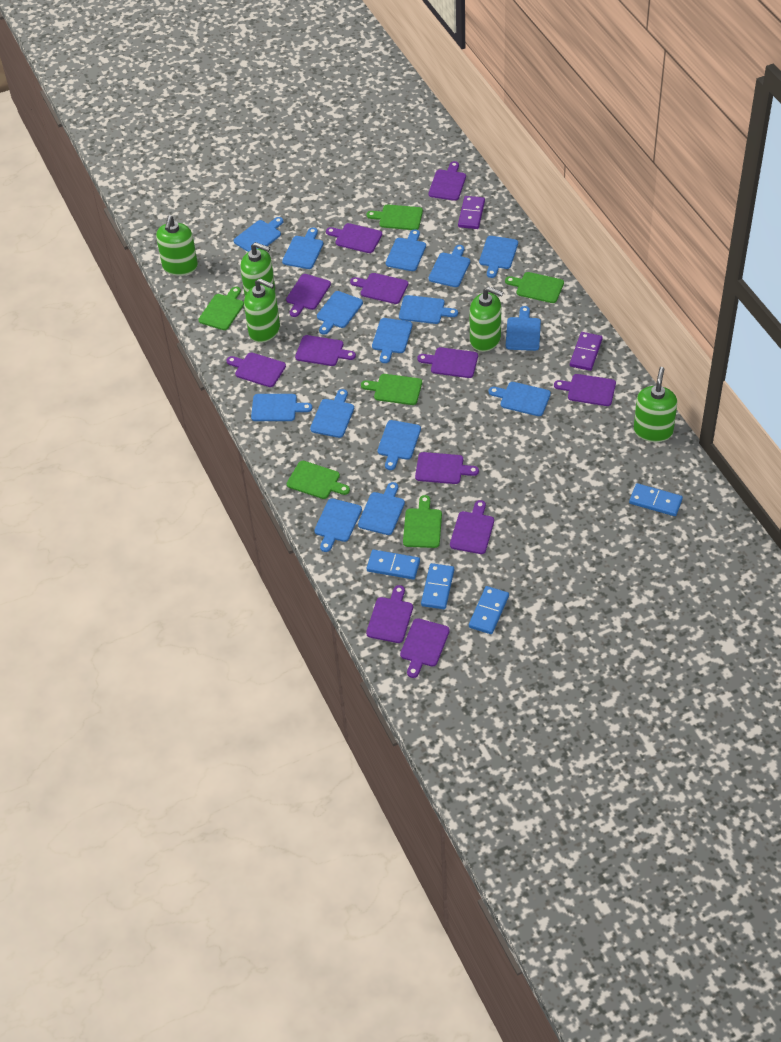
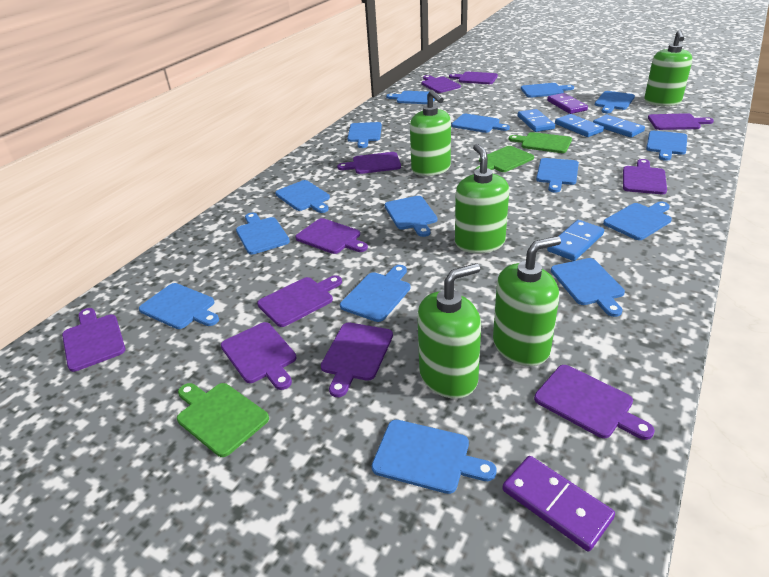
green cutting board: 6 -> 3
purple cutting board: 12 -> 11

